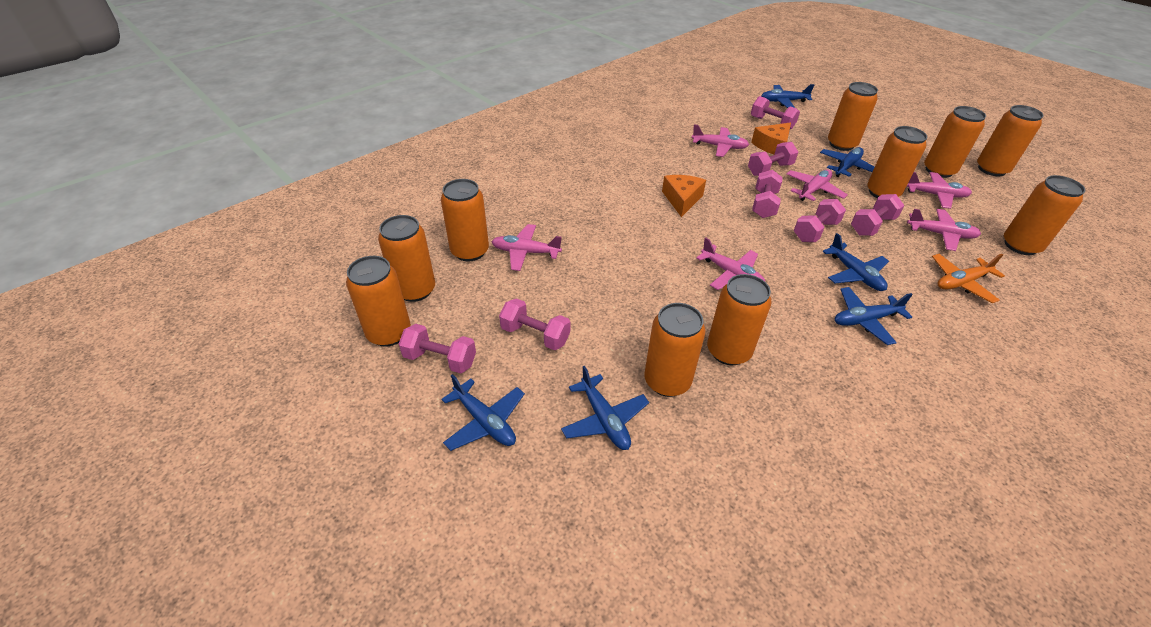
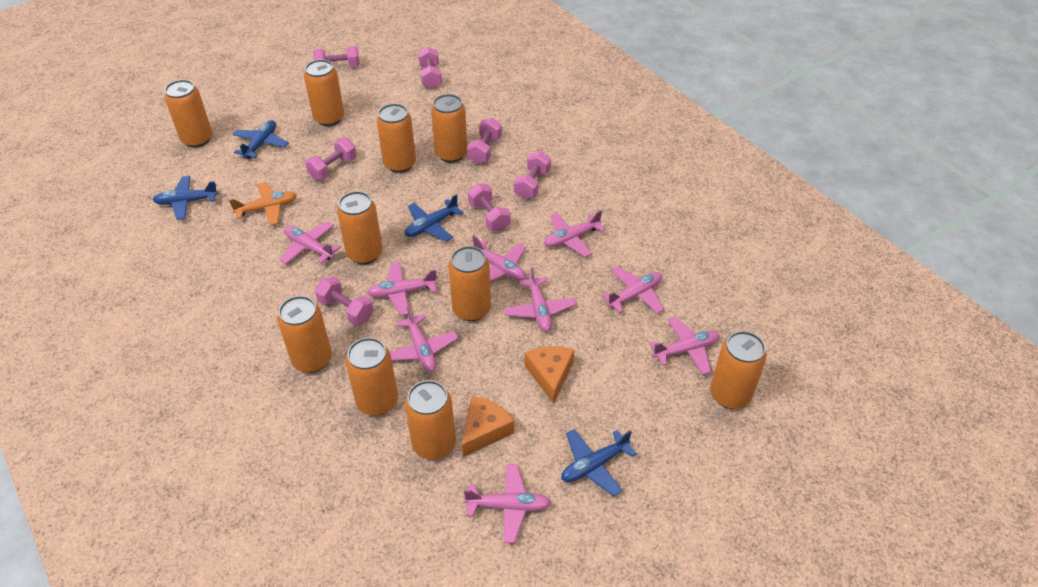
blue plane: 6 -> 4
pink plane: 6 -> 9

